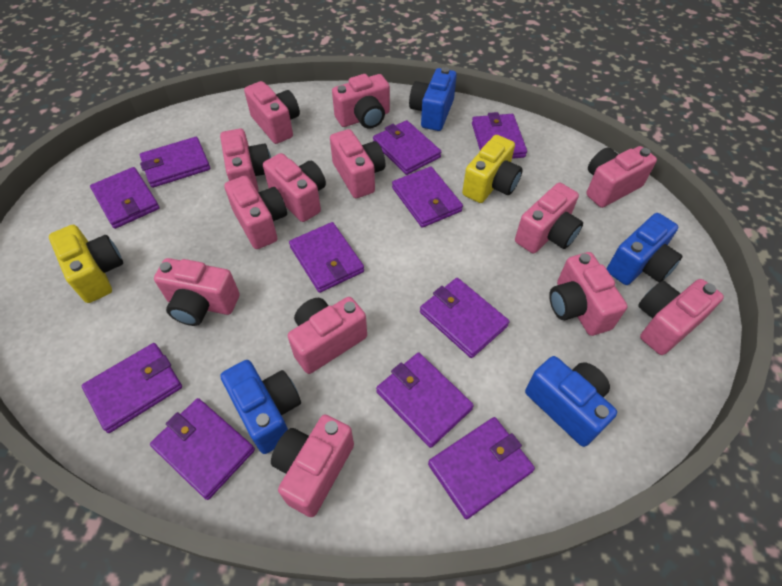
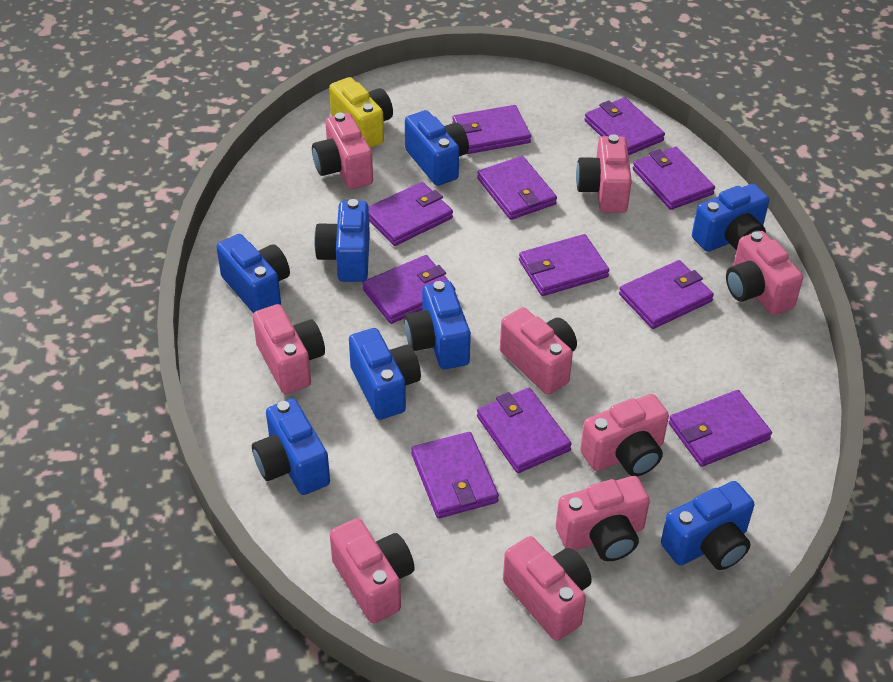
blue camera: 4 -> 8
pink camera: 13 -> 9
yellow camera: 2 -> 1

